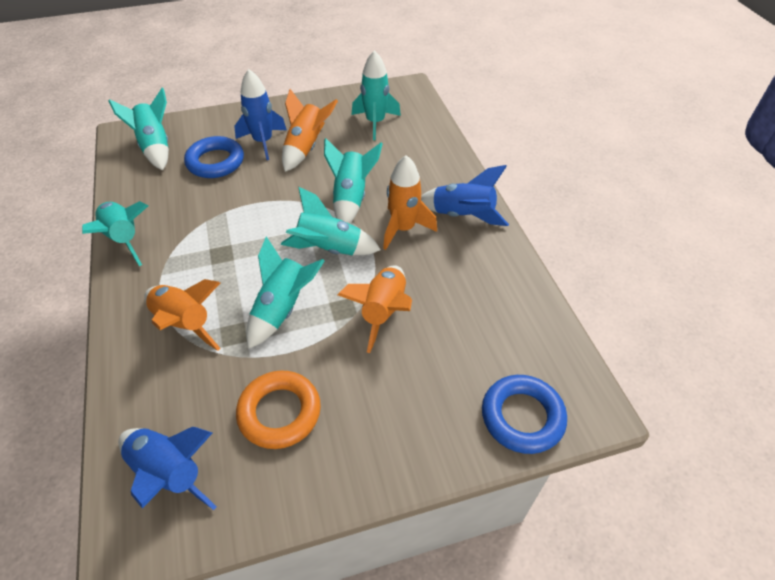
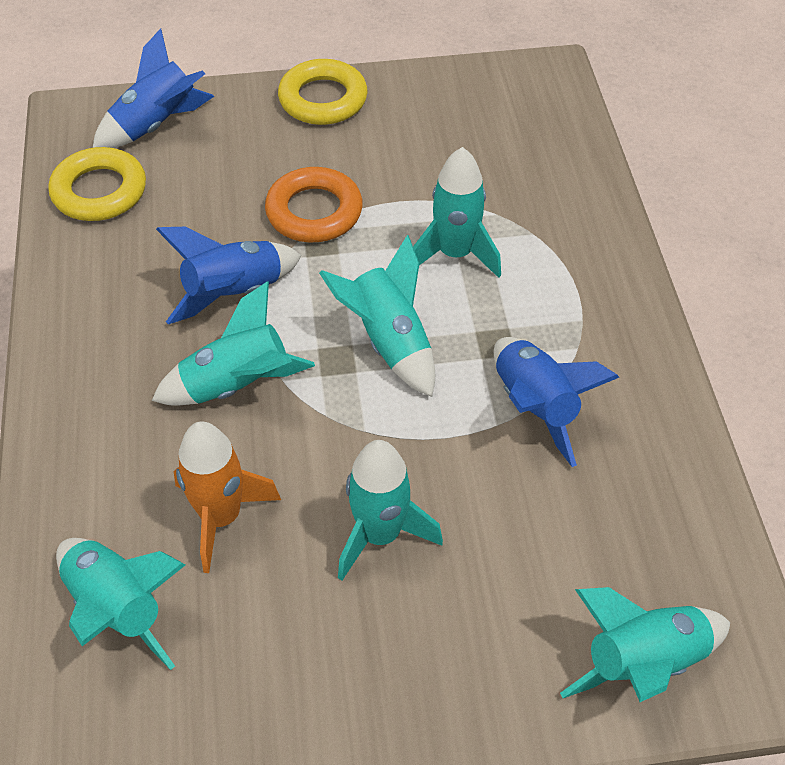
blue ring: 2 -> 0
orange rocket: 4 -> 1
yellow ring: 0 -> 2

